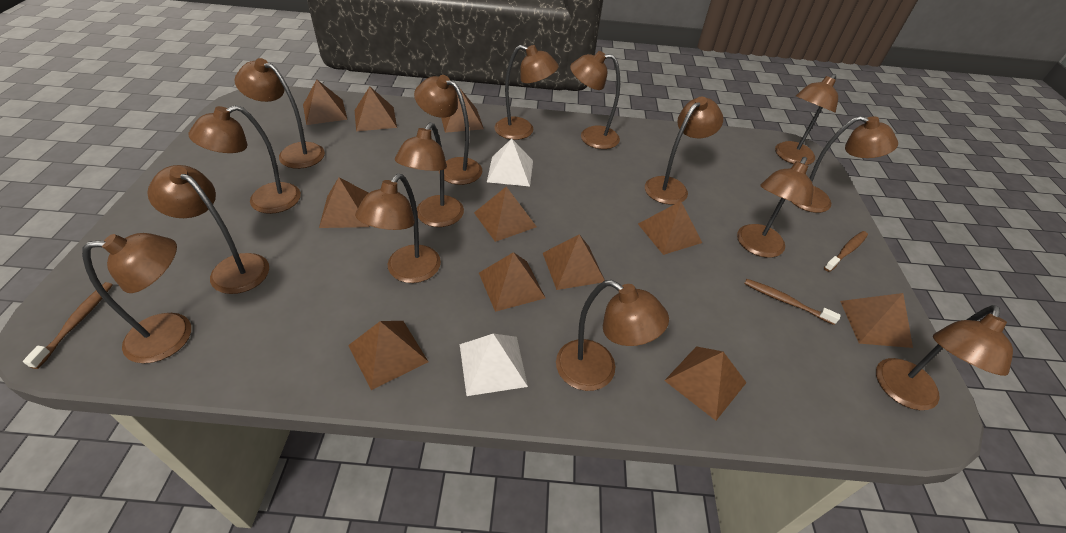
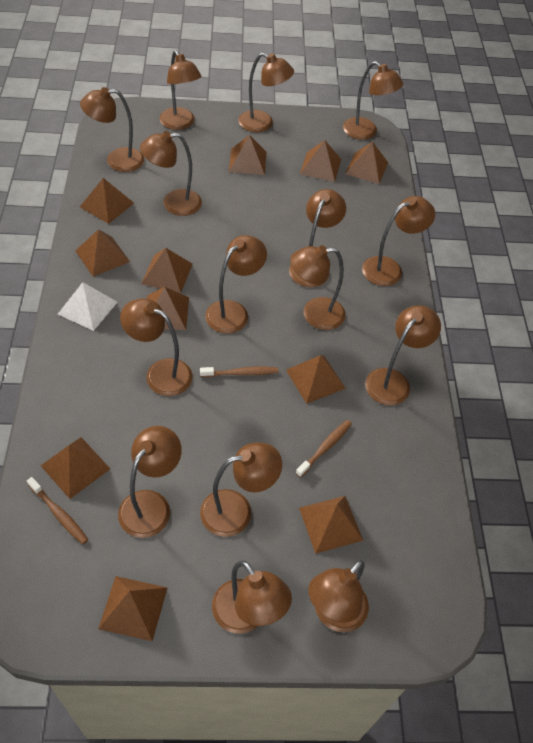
white pyramid: 2 -> 1

